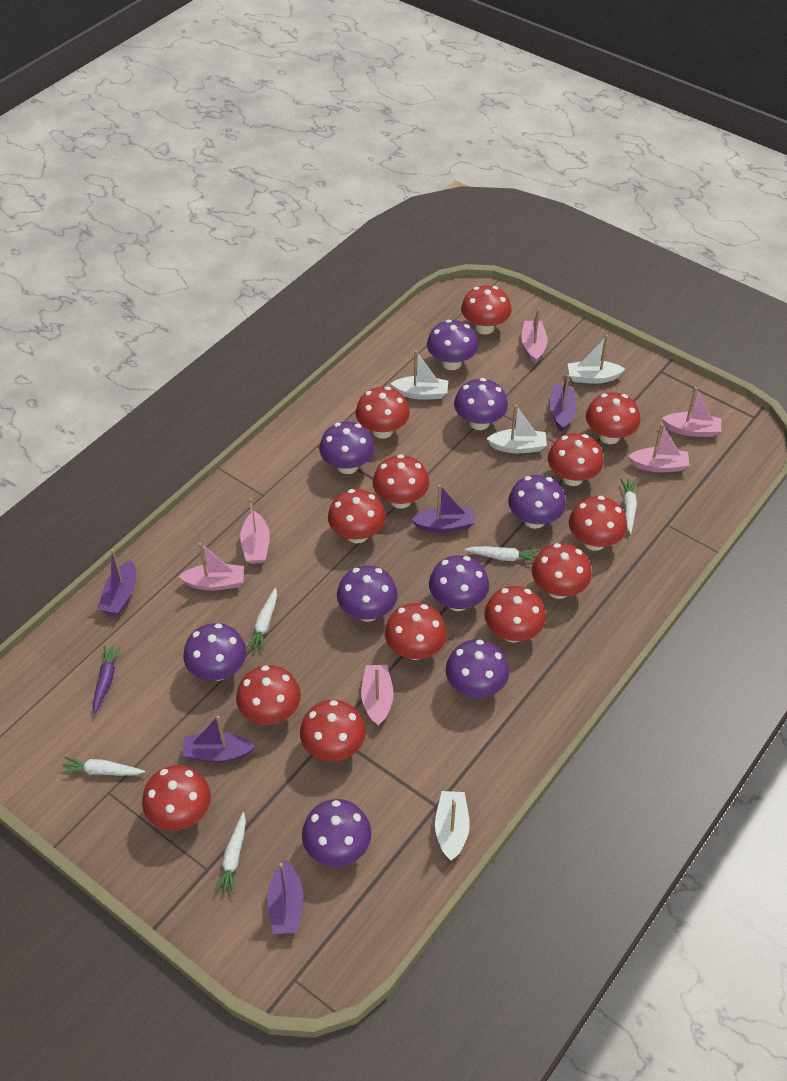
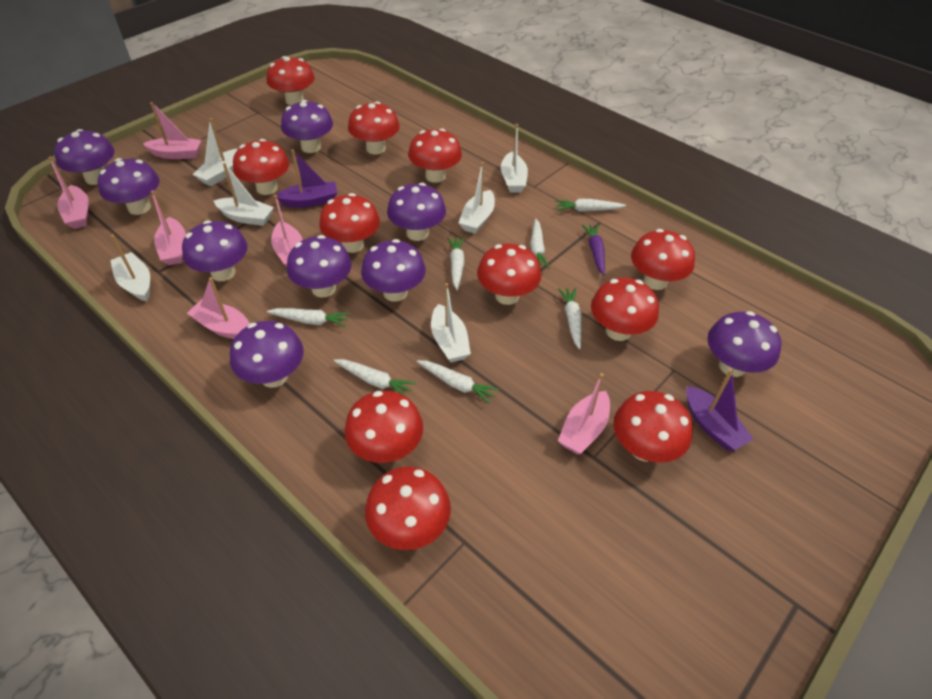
purple boat: 5 -> 2
red mushroom: 13 -> 11
white boat: 4 -> 6
white carrot: 5 -> 7

